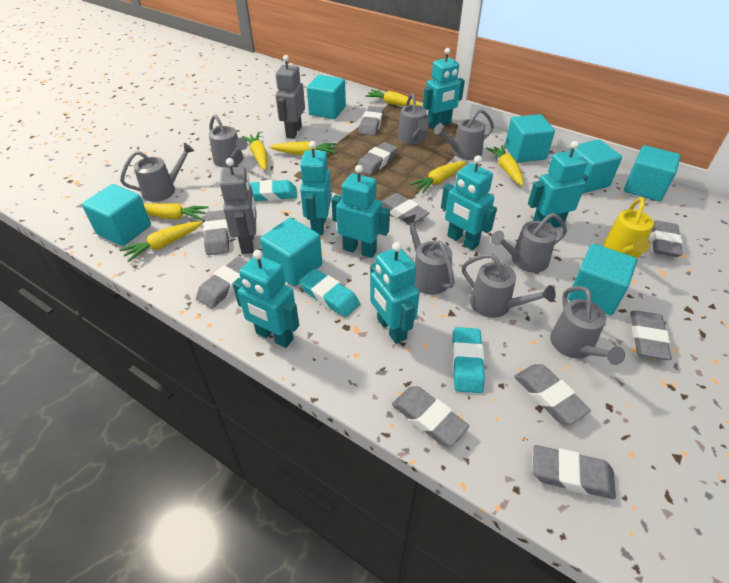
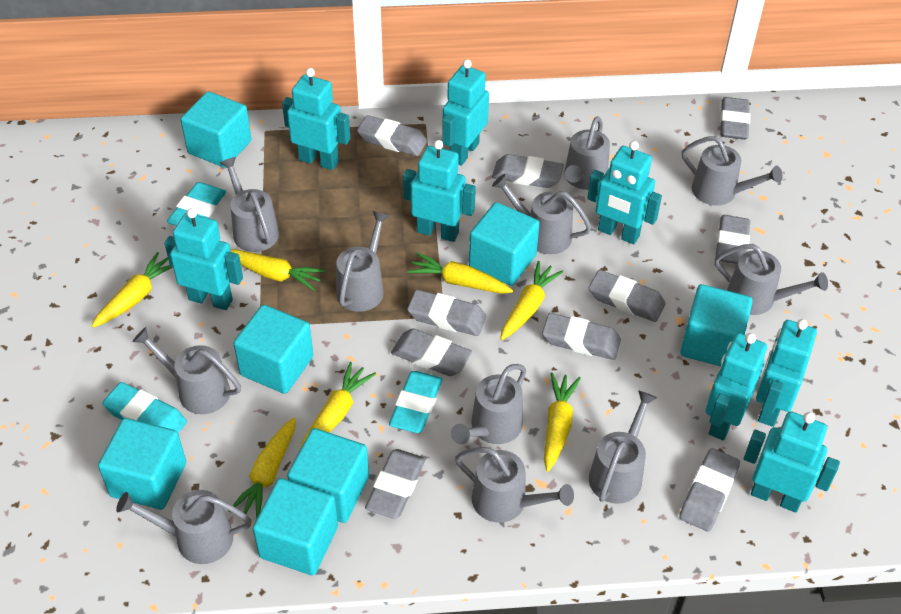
grey robot: 2 -> 0
grey watering can: 8 -> 11
turquoise robot: 7 -> 8
yellow watering can: 1 -> 0

